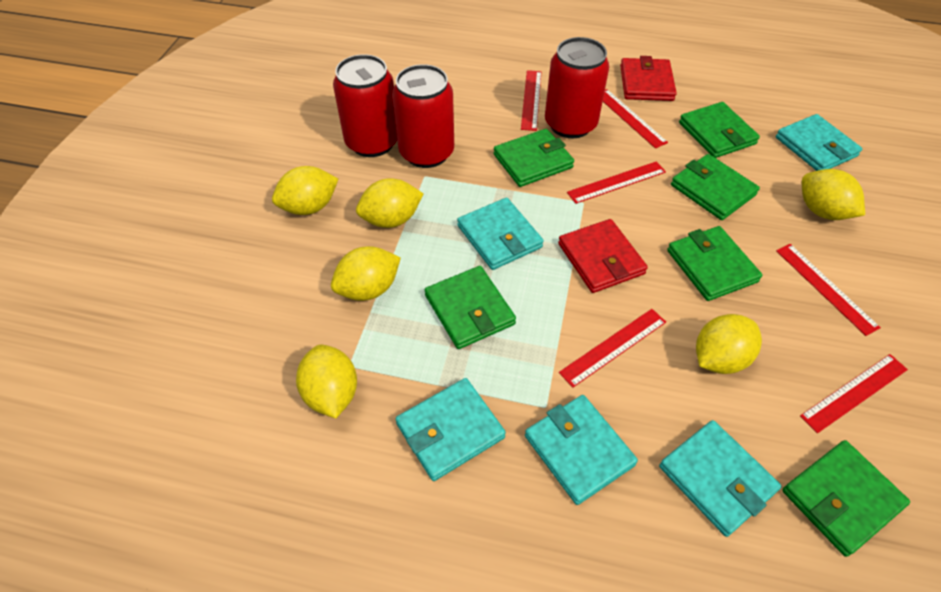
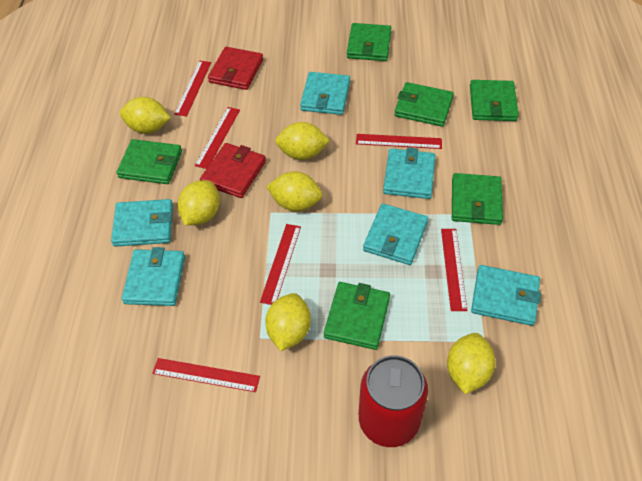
red can: 3 -> 1
turquoise wallet: 5 -> 6

